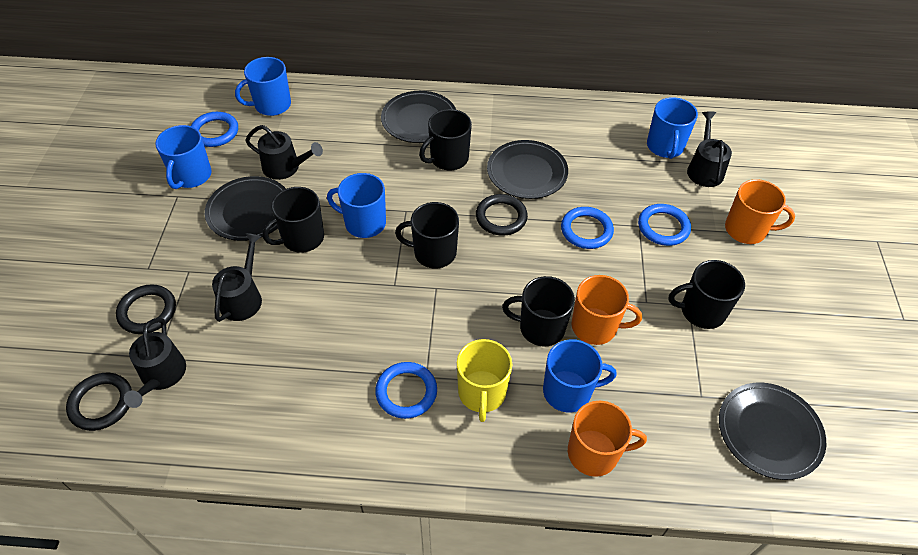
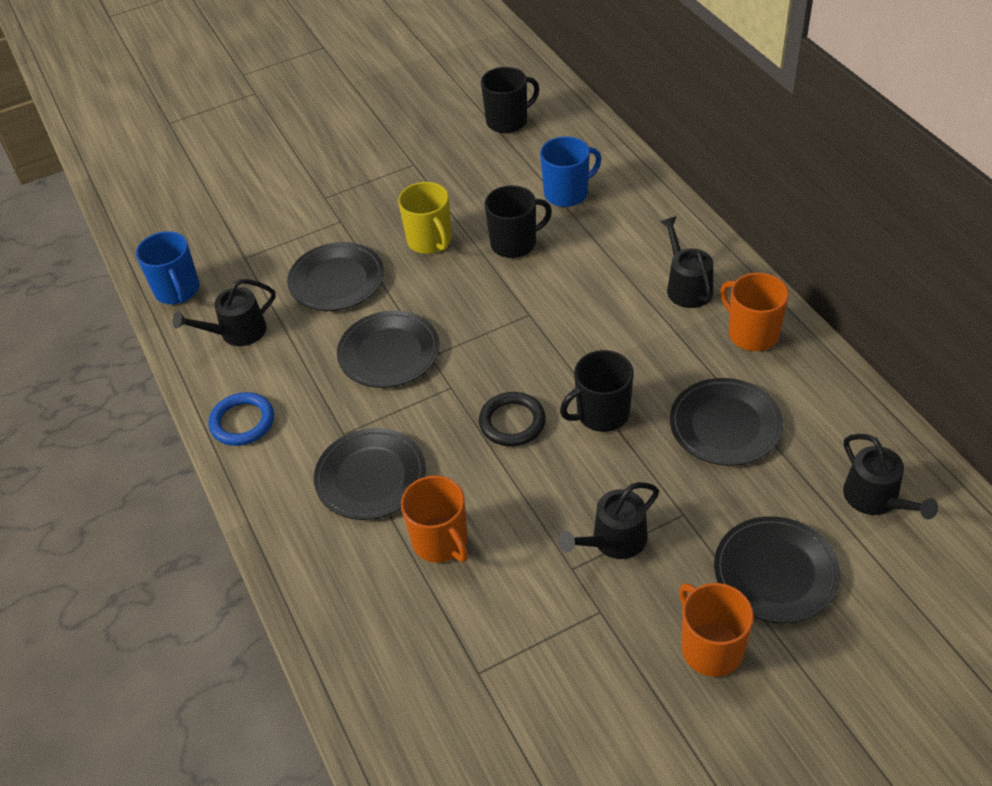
black mug: 5 -> 3
black plate: 4 -> 5
black ring: 3 -> 1
blue mug: 5 -> 2
blue ring: 4 -> 1

